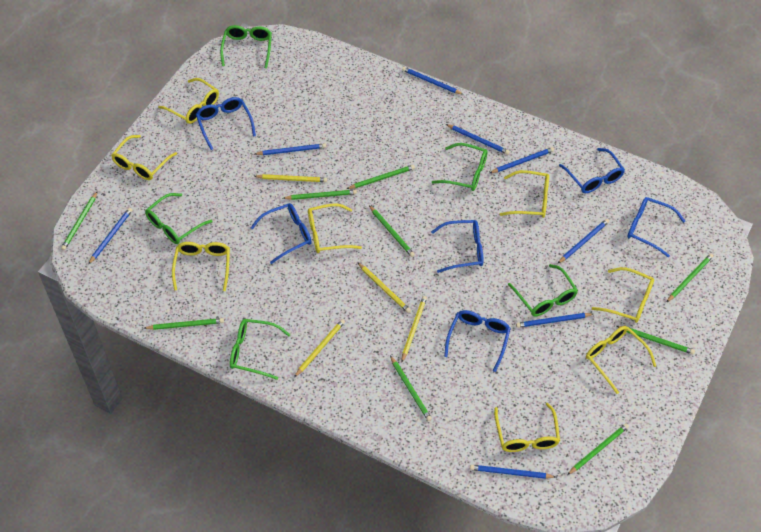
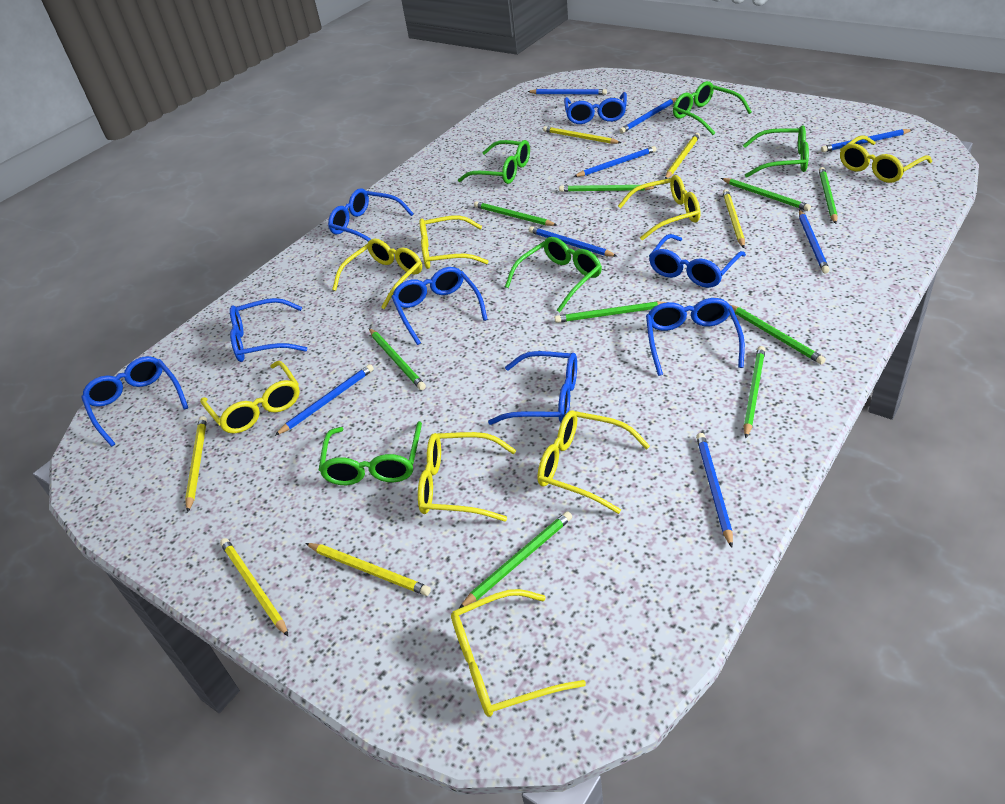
blue glasses: 6 -> 8
yellow pencil: 4 -> 6

